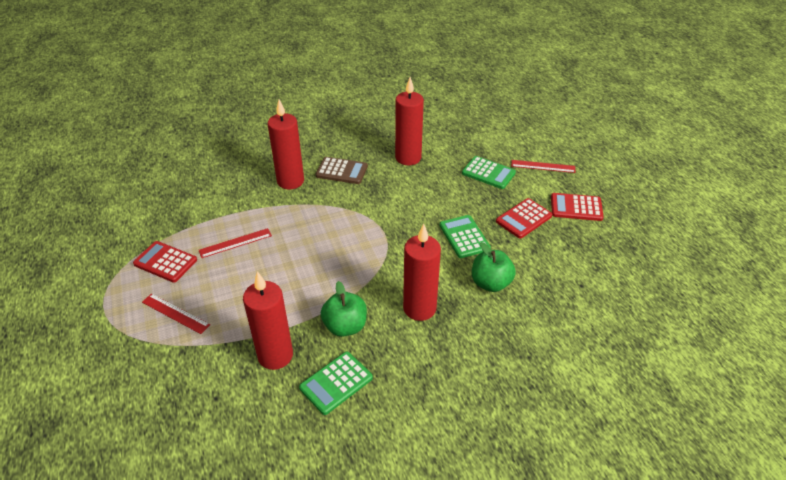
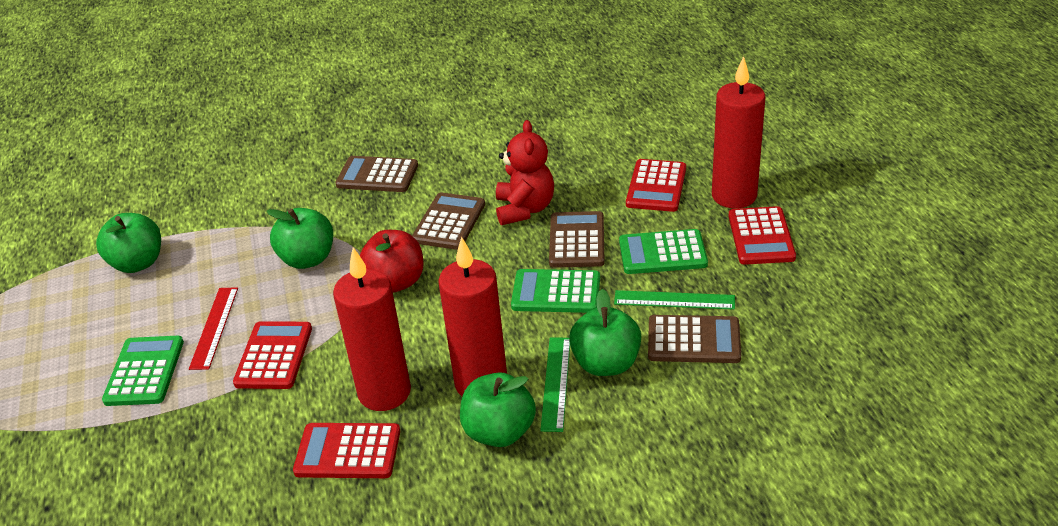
brown calculator: 1 -> 4
green apple: 2 -> 4
green ruler: 0 -> 2
red apple: 0 -> 1
red calculator: 3 -> 4
red candle: 4 -> 3
red ruler: 3 -> 1
red teddy bear: 0 -> 1

